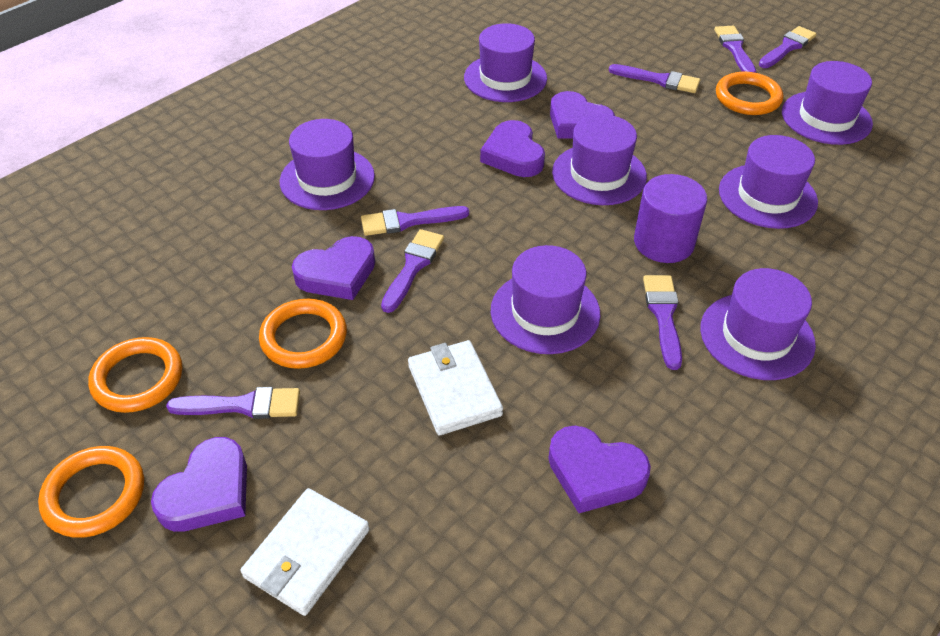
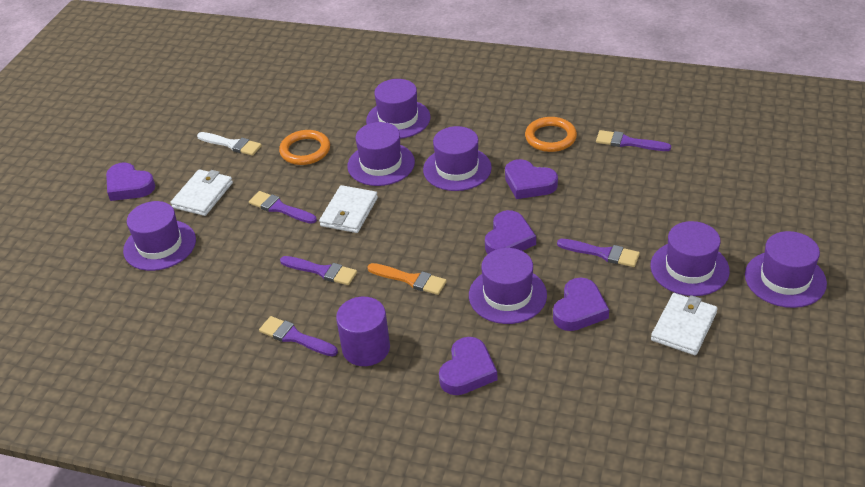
orange brush: 0 -> 1
orange ring: 4 -> 2
purple brush: 7 -> 5
white brush: 0 -> 1
white wallet: 2 -> 3

